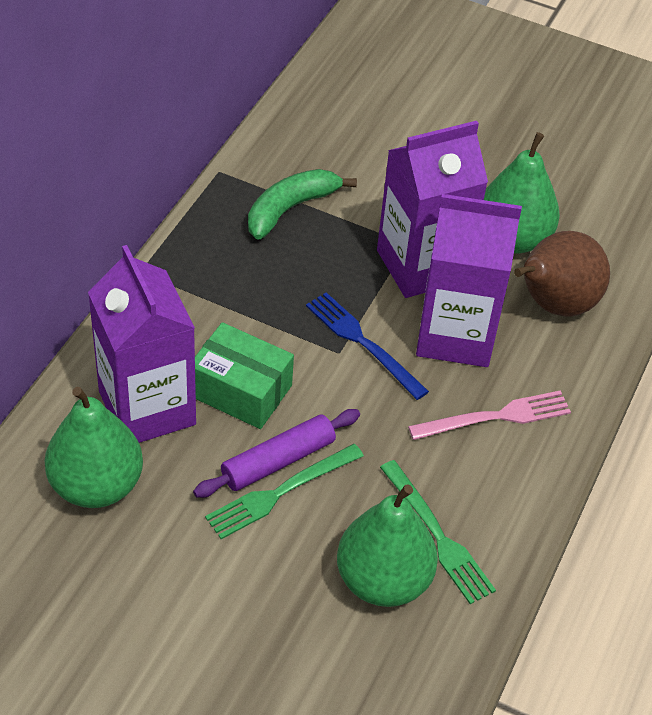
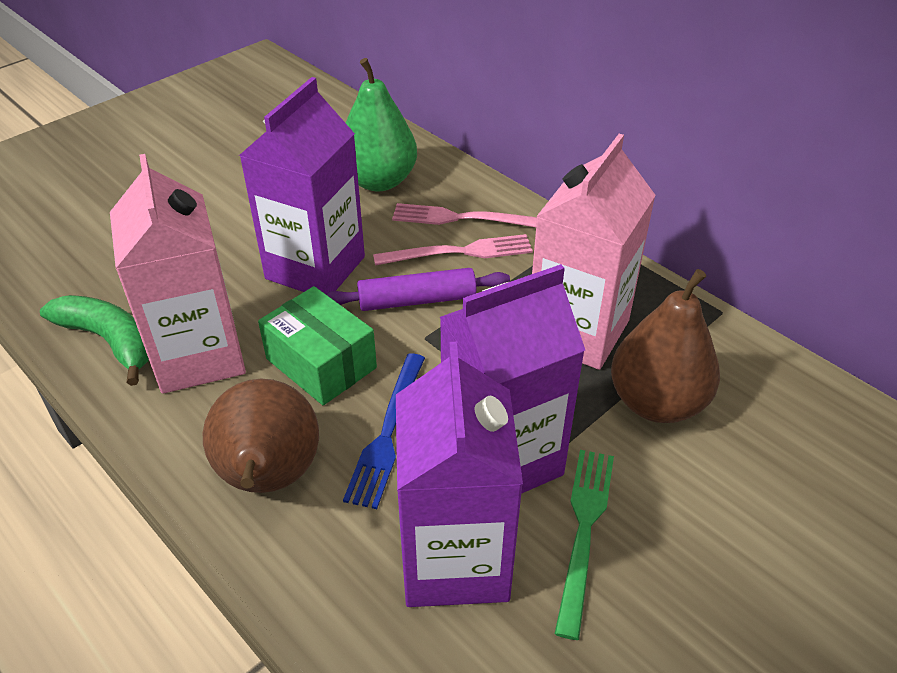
brown pear: 1 -> 2
green fork: 2 -> 1
green pear: 3 -> 1
pink carton: 0 -> 2
pink fork: 1 -> 2

